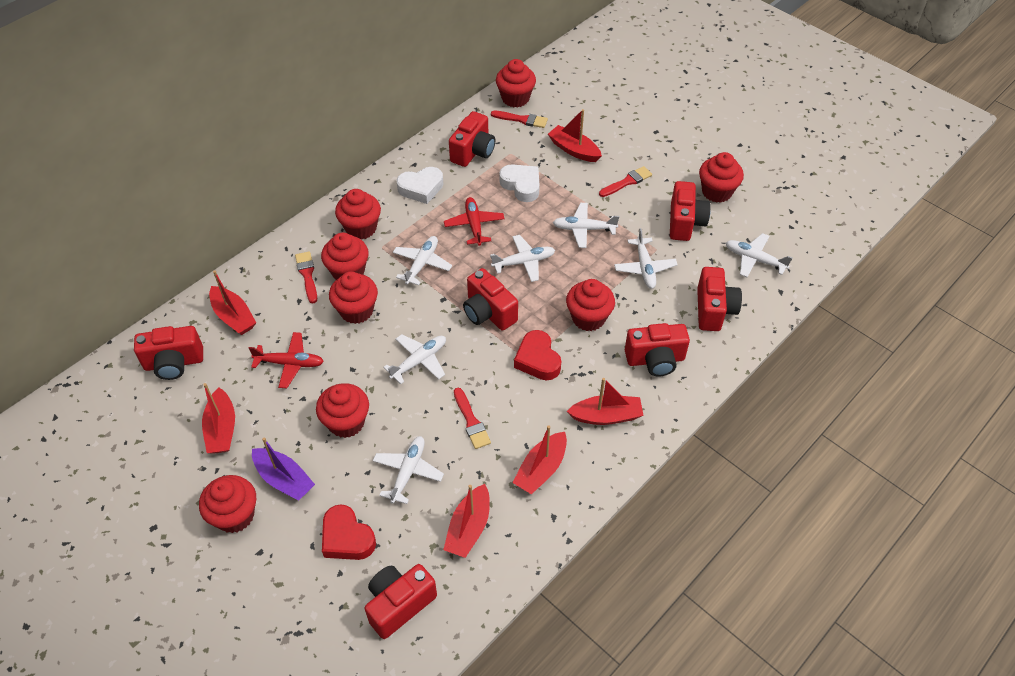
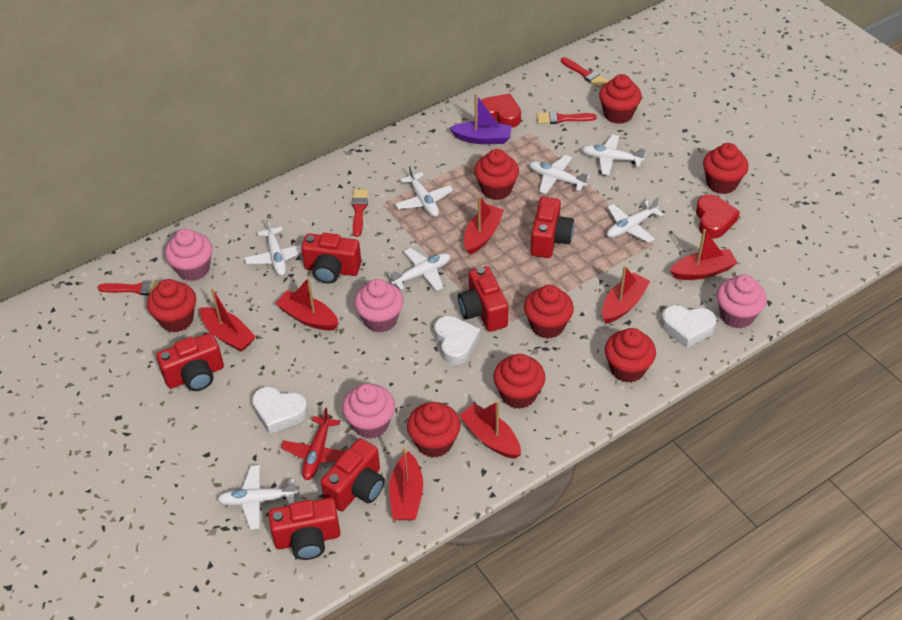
pink cupcake: 0 -> 4
red boat: 6 -> 7
red camera: 7 -> 6
red plane: 2 -> 1
white heart: 2 -> 3

